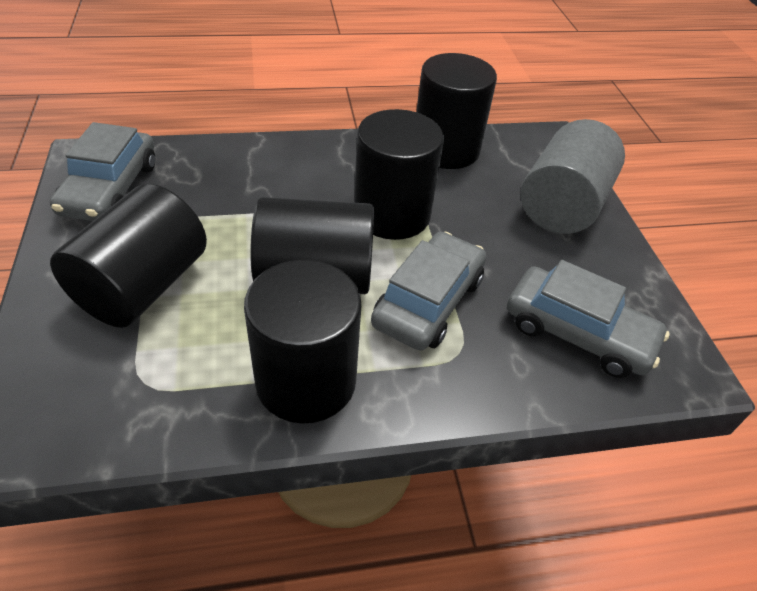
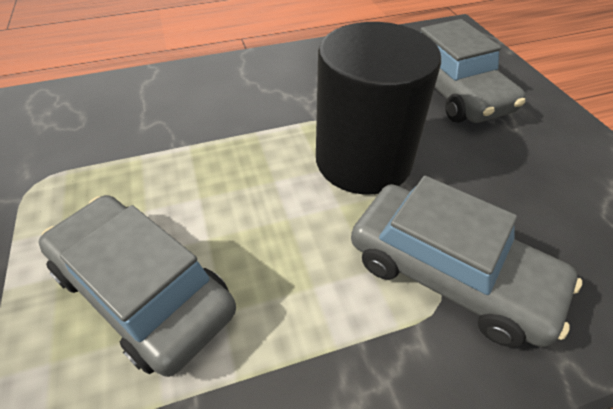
black cylinder: 5 -> 1
grey cylinder: 1 -> 0

